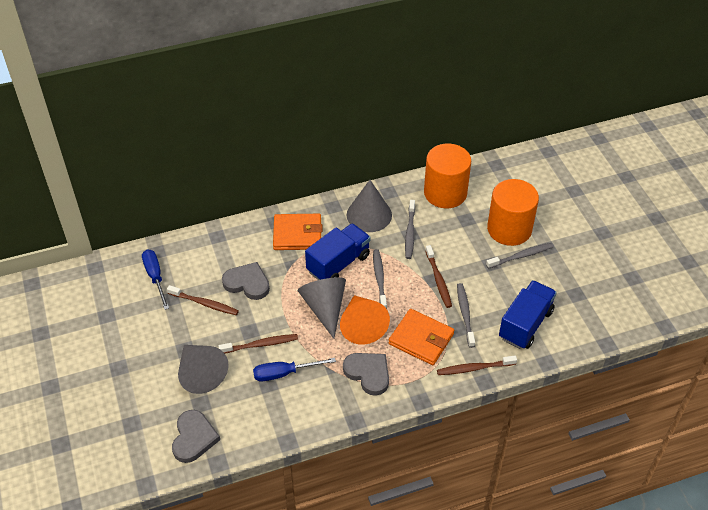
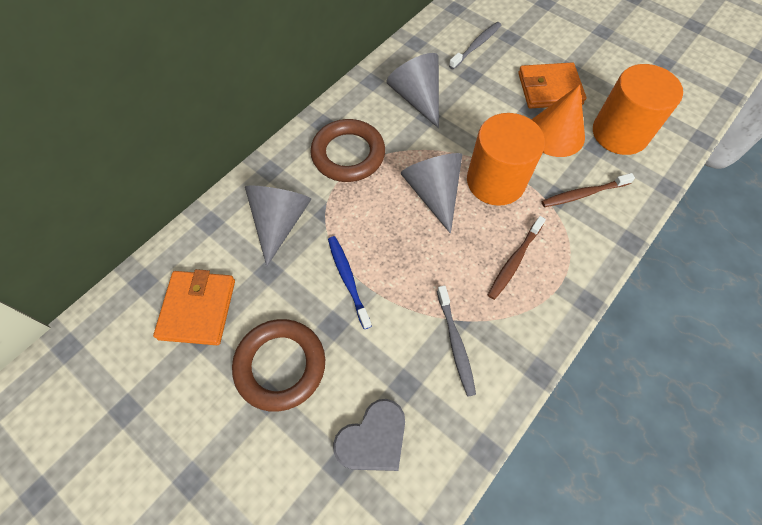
blue screwdriver: 2 -> 0
blue toothbrush: 0 -> 1
blue truck: 2 -> 0
brown ring: 0 -> 2
brown toothbrush: 4 -> 2
grey heart: 3 -> 1
grey toothbrush: 4 -> 2

